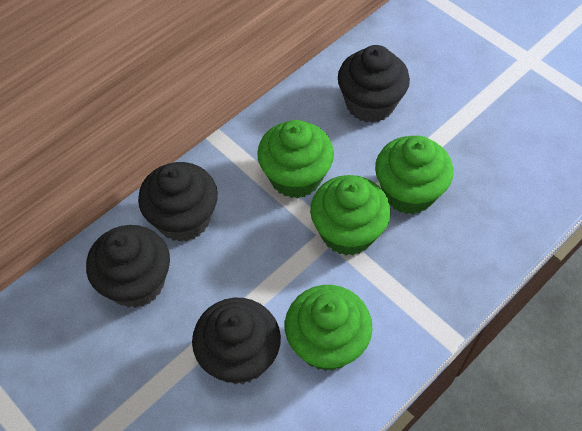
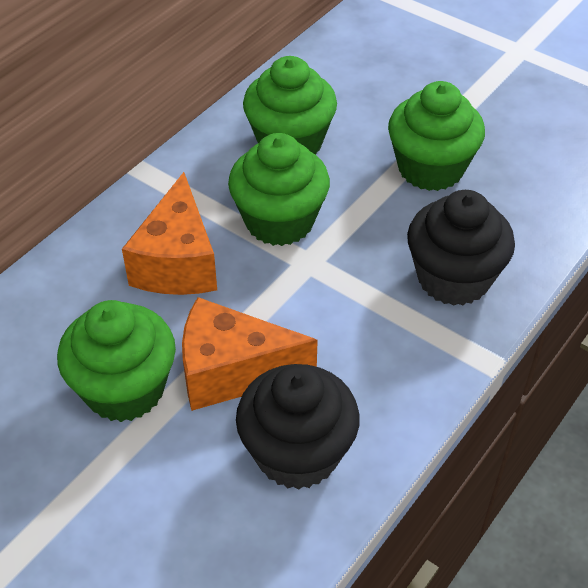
black cupcake: 4 -> 2
orange cheese: 0 -> 2

